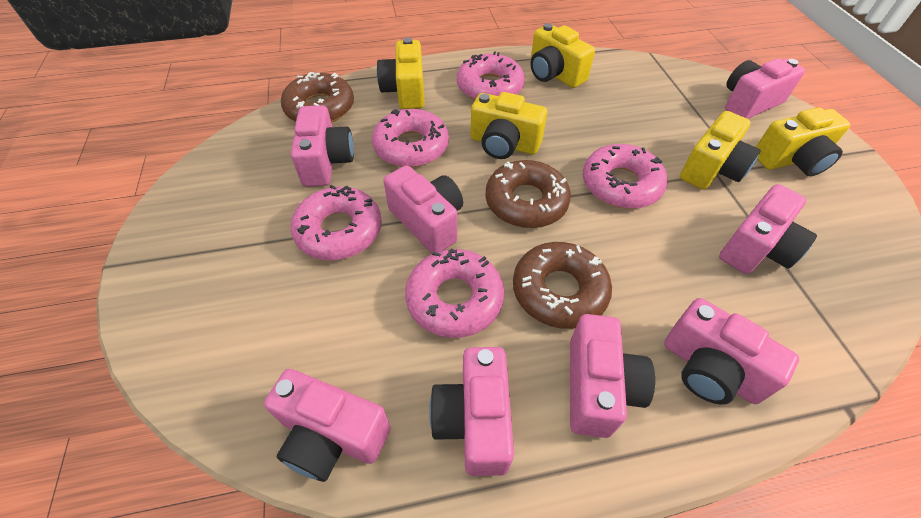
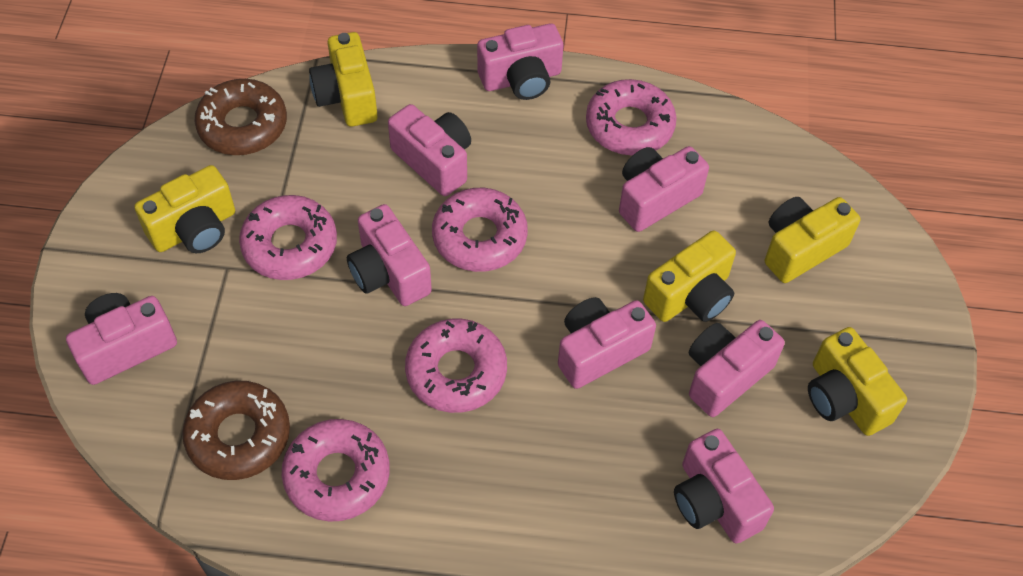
brown donut: 3 -> 2

